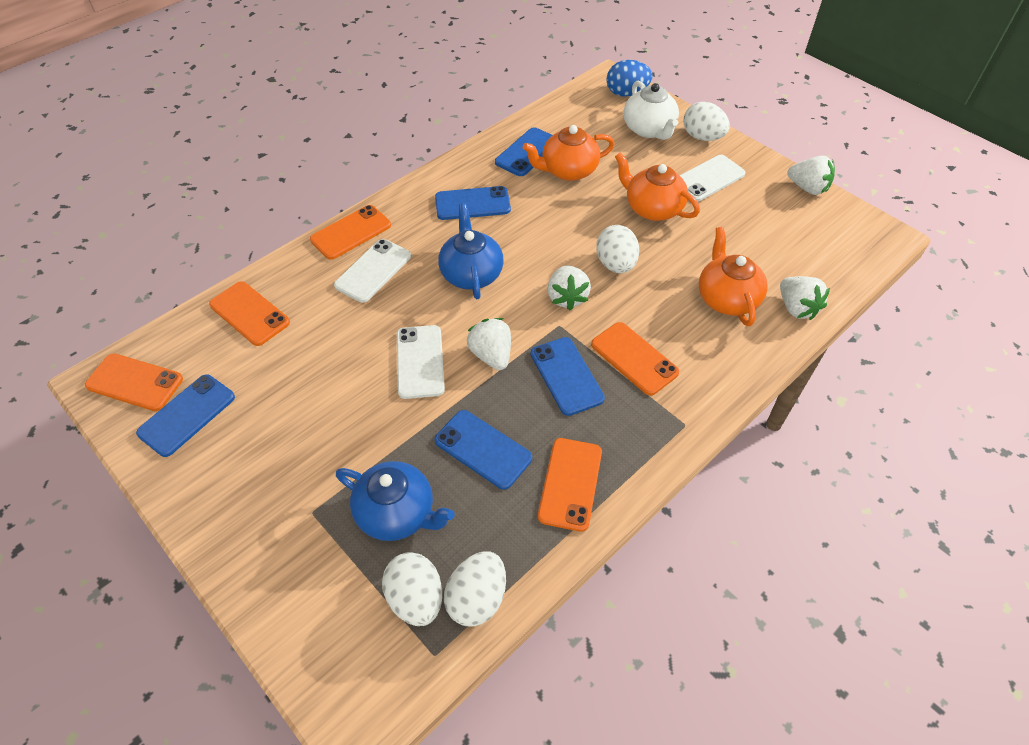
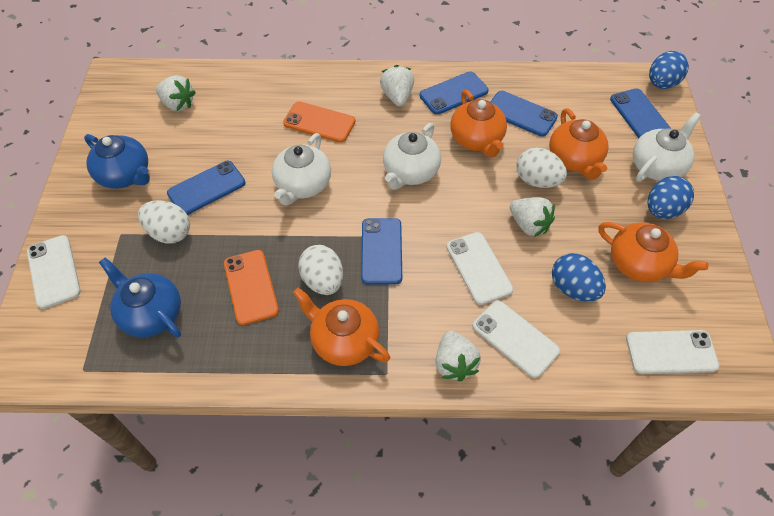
blue egg: 1 -> 3
orange phone: 5 -> 2
orange teapot: 3 -> 4
white egg: 4 -> 3
white phone: 3 -> 4
white teapot: 1 -> 3

